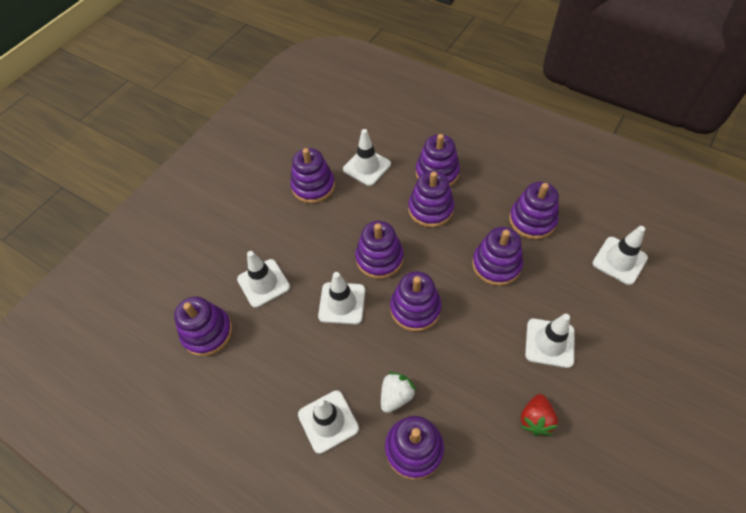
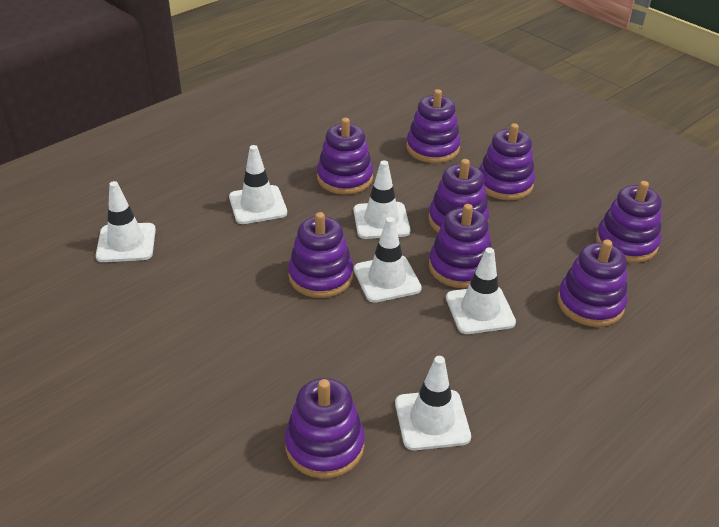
red strawberry: 1 -> 0
white strawberry: 1 -> 0

